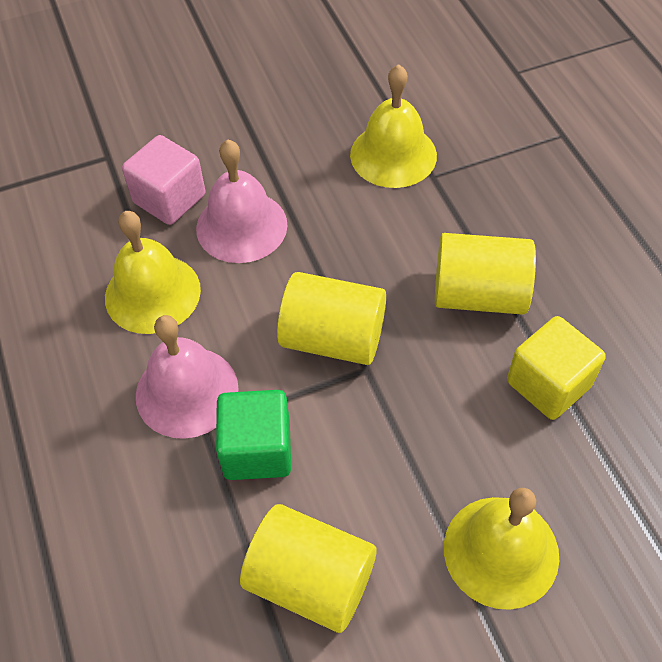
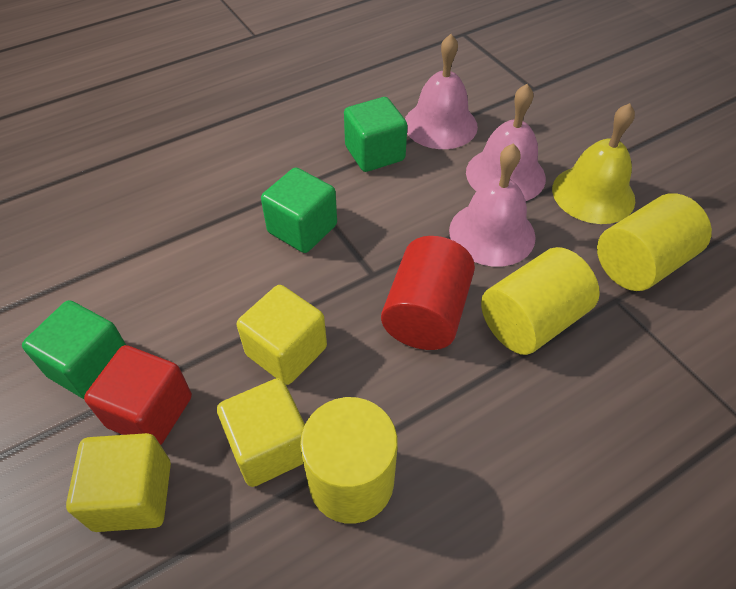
green cube: 1 -> 3
pink bell: 2 -> 3
pink cube: 1 -> 0
red cube: 0 -> 1
red cylinder: 0 -> 1
yellow bell: 3 -> 1
yellow cube: 1 -> 3

